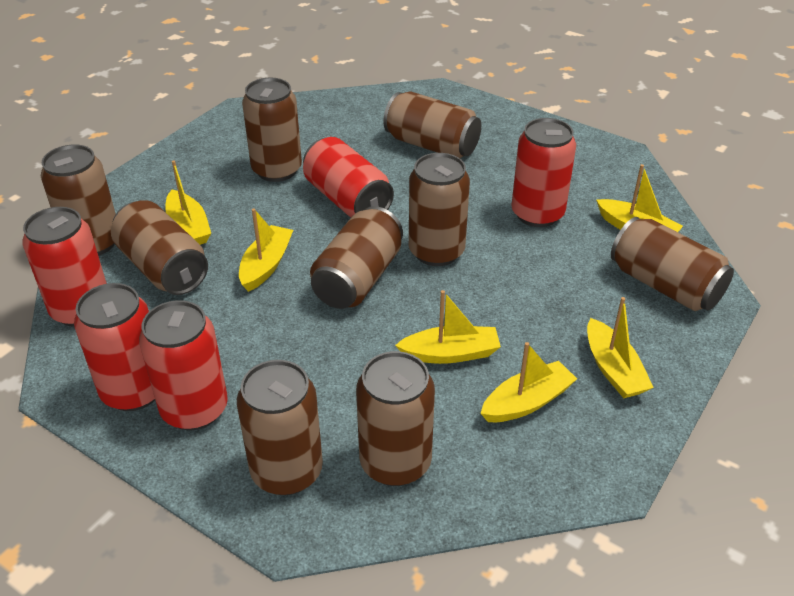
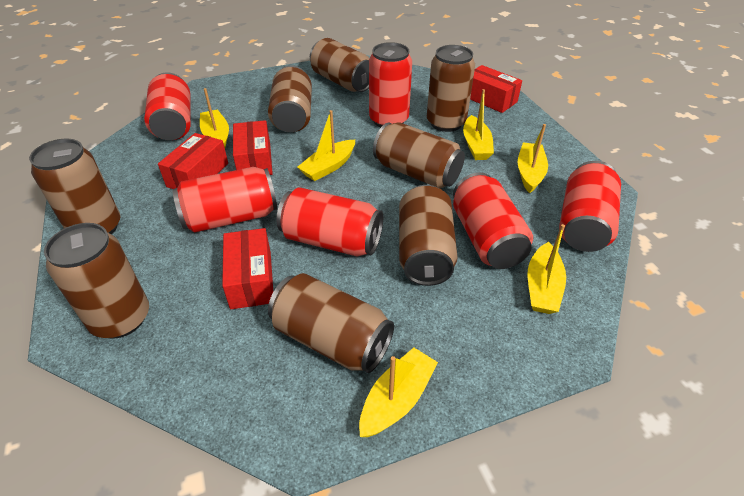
brown can: 9 -> 8
red box: 0 -> 4
red can: 5 -> 6

